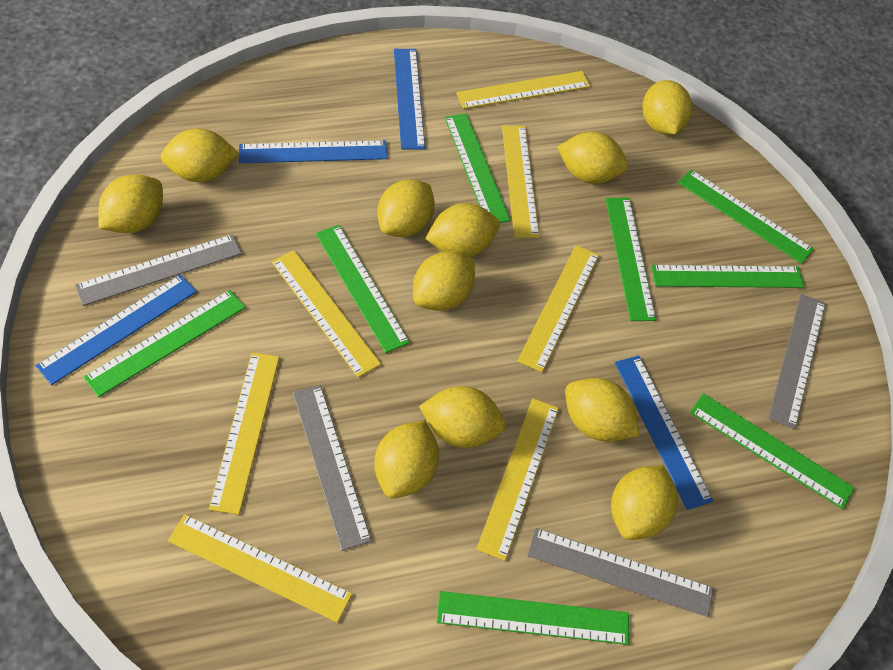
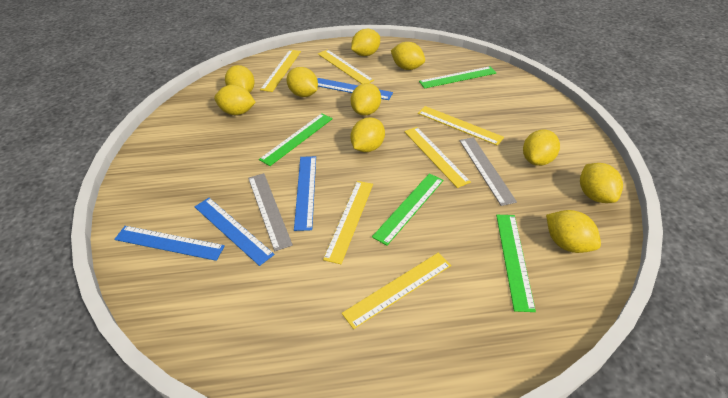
green ruler: 8 -> 4
grey ruler: 4 -> 2
yellow lemon: 11 -> 10
yellow ruler: 7 -> 6

